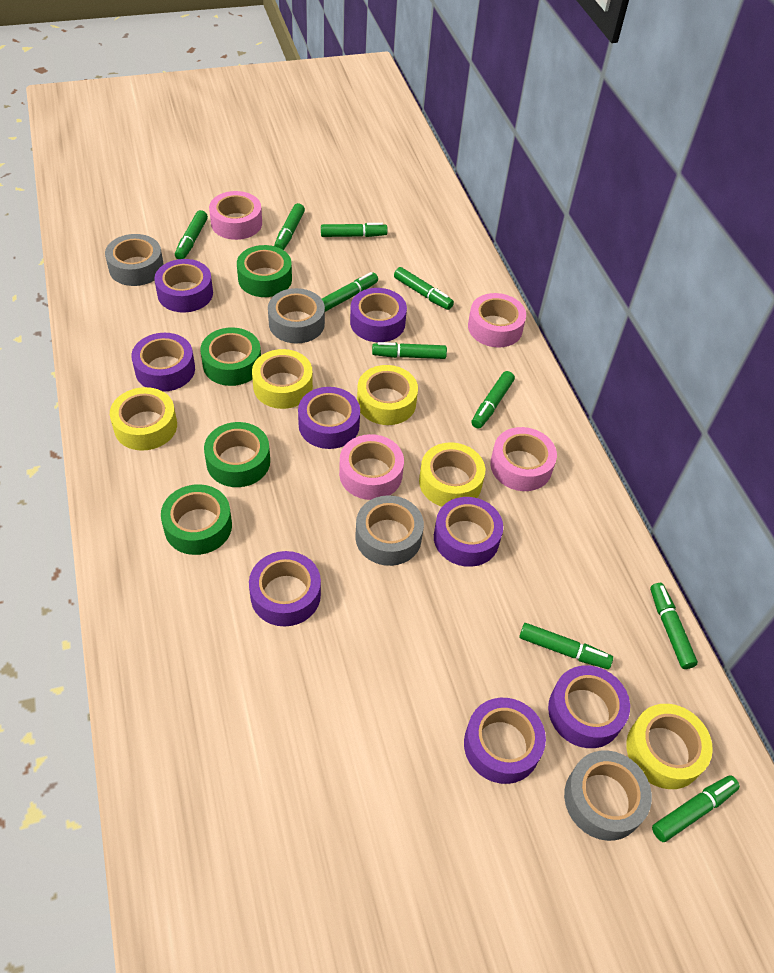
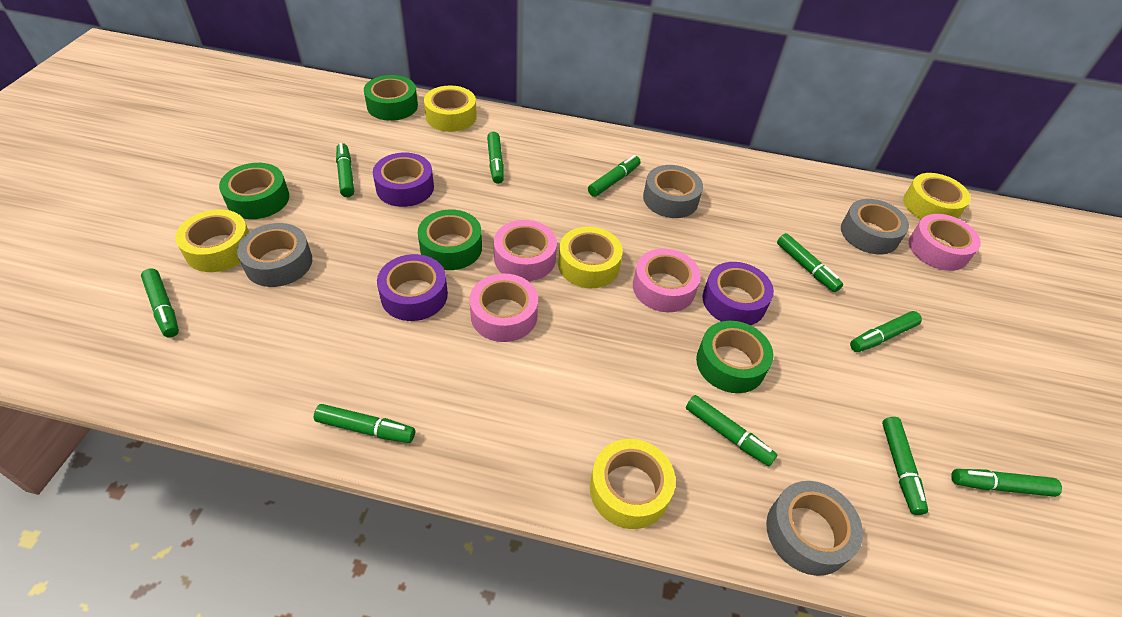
purple tape: 8 -> 3

